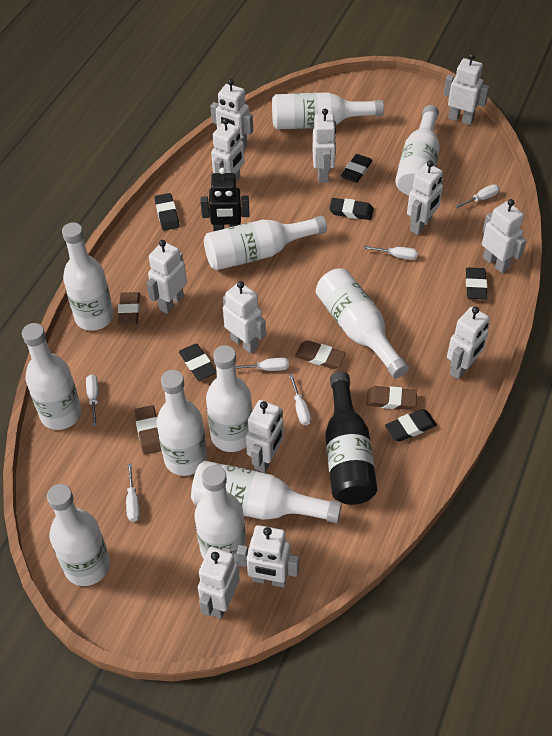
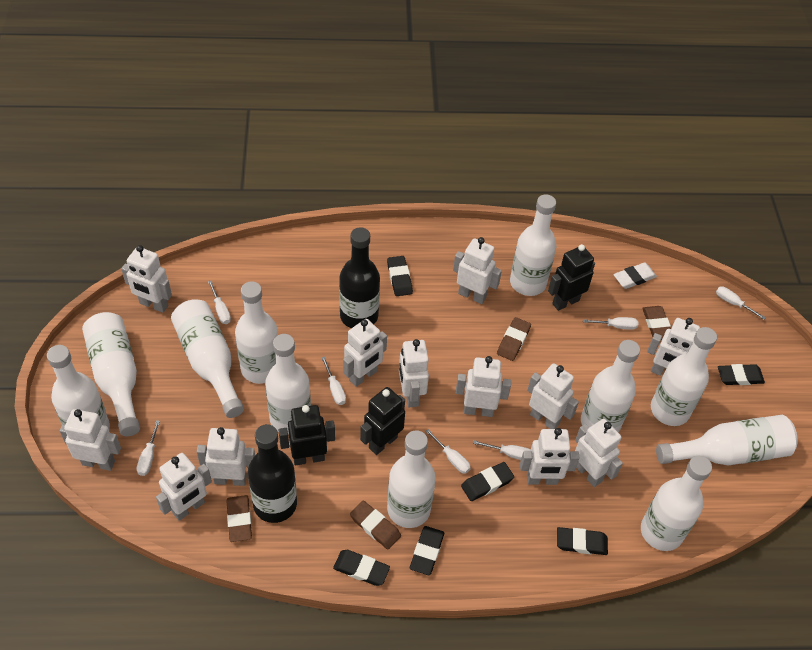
black bottle: 1 -> 2
black robot: 1 -> 3
white eraser: 0 -> 1
white screwdriver: 6 -> 7

